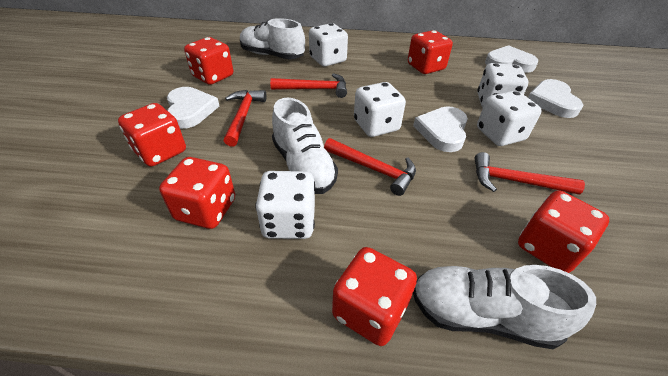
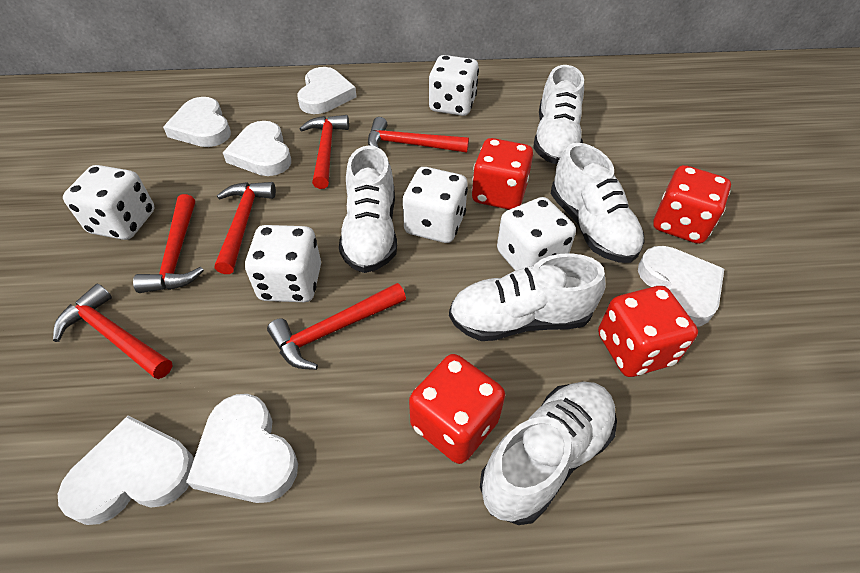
red dice: 6 -> 4
red hammer: 4 -> 6
white heart: 4 -> 6
white shoe: 3 -> 5

